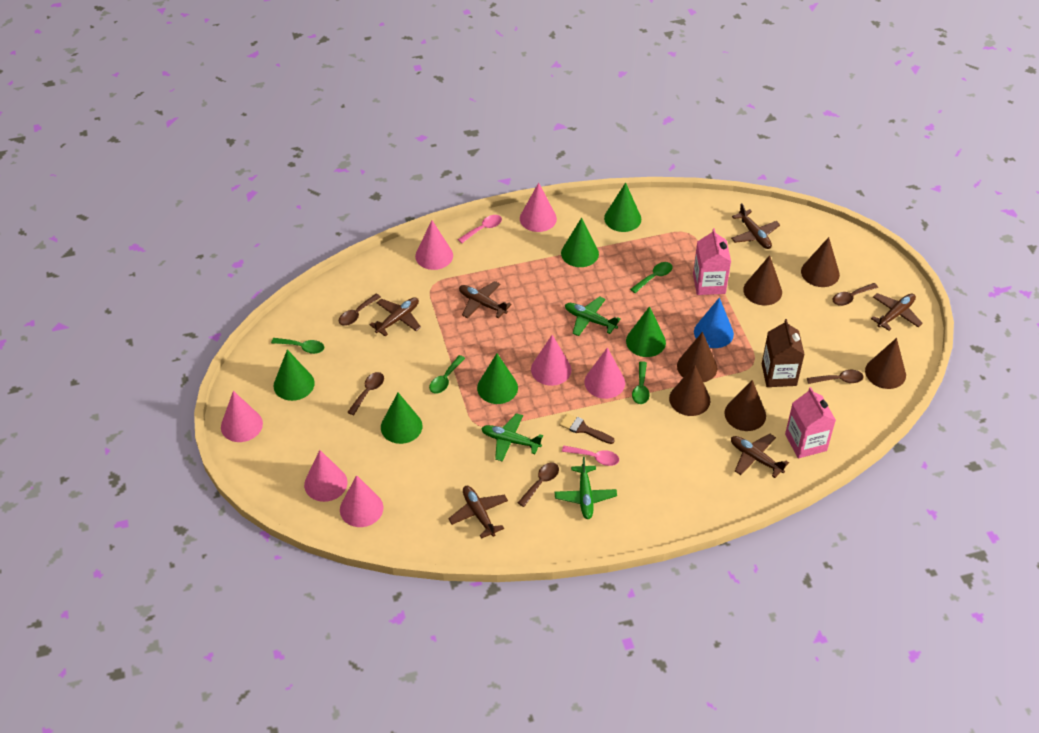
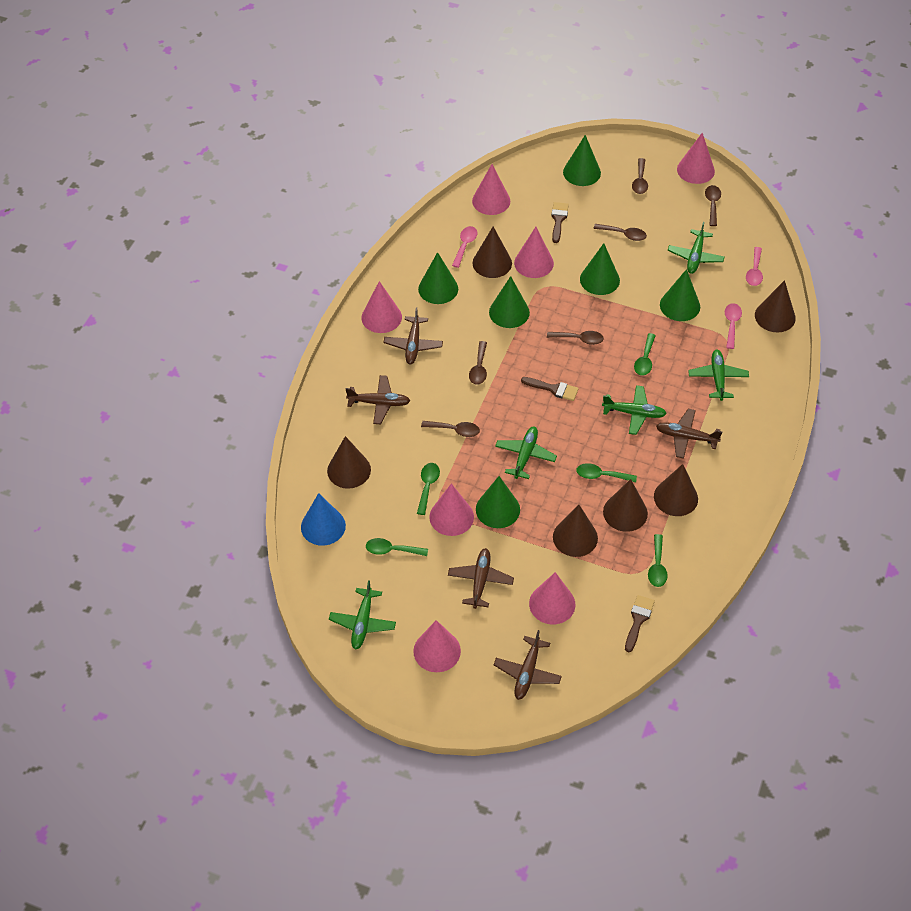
brown brush: 1 -> 3
brown carton: 1 -> 0
brown plane: 6 -> 5
brown spoon: 5 -> 6
green plane: 3 -> 5
green spoon: 4 -> 5
pink carton: 2 -> 0
pink spoon: 2 -> 3

